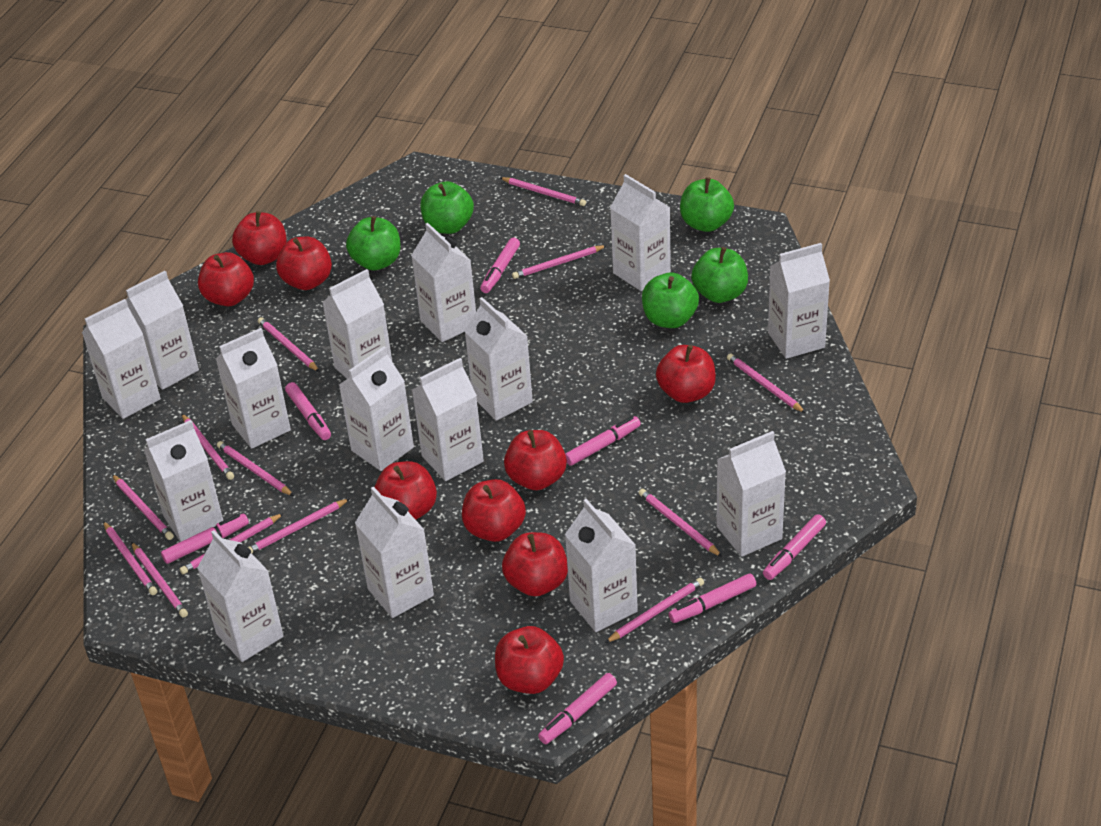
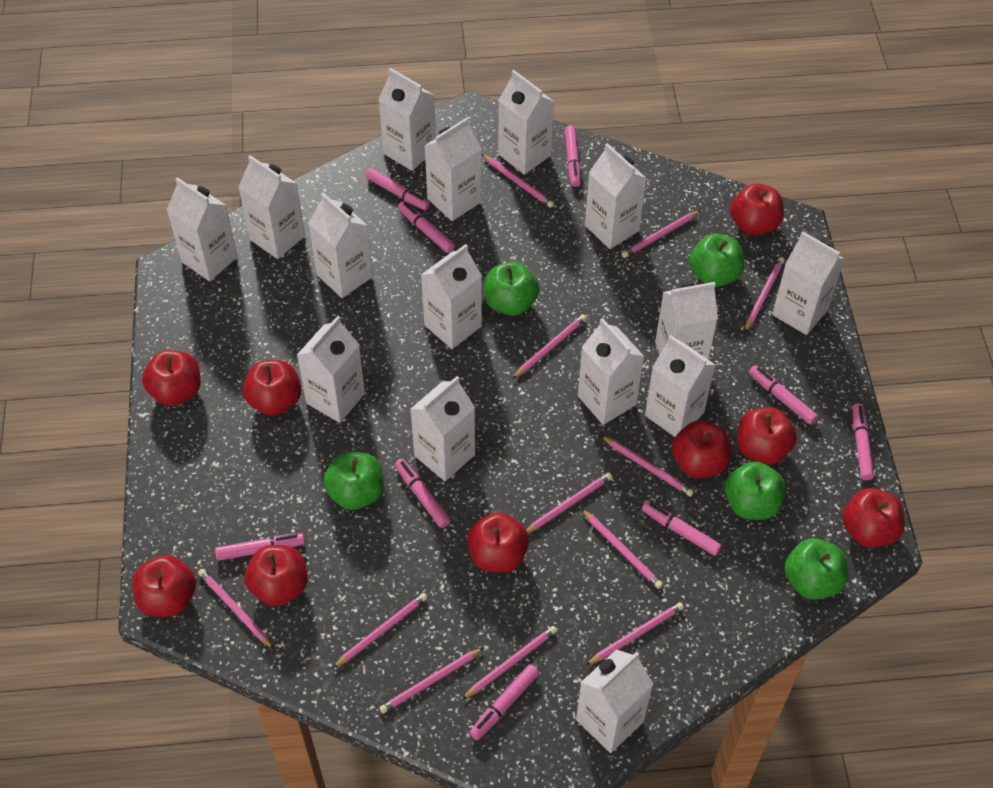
pink marker: 7 -> 9
pink pencil: 13 -> 12

